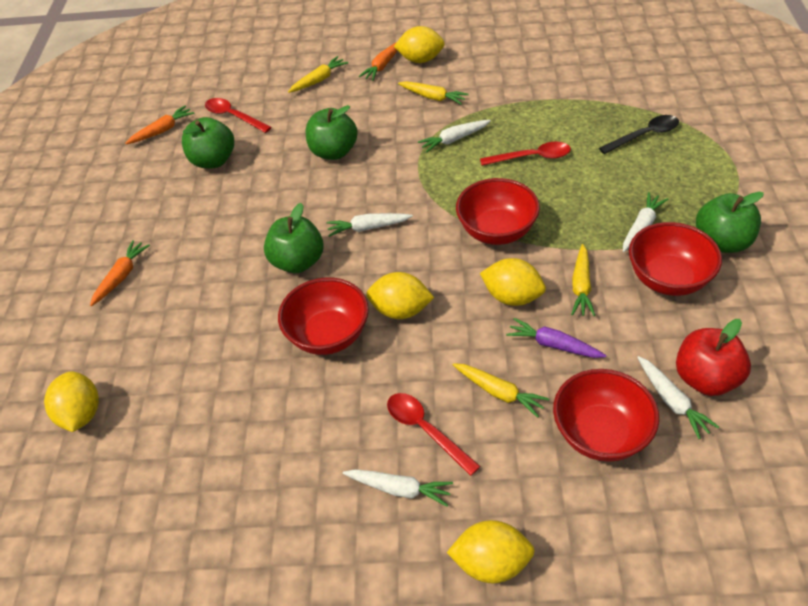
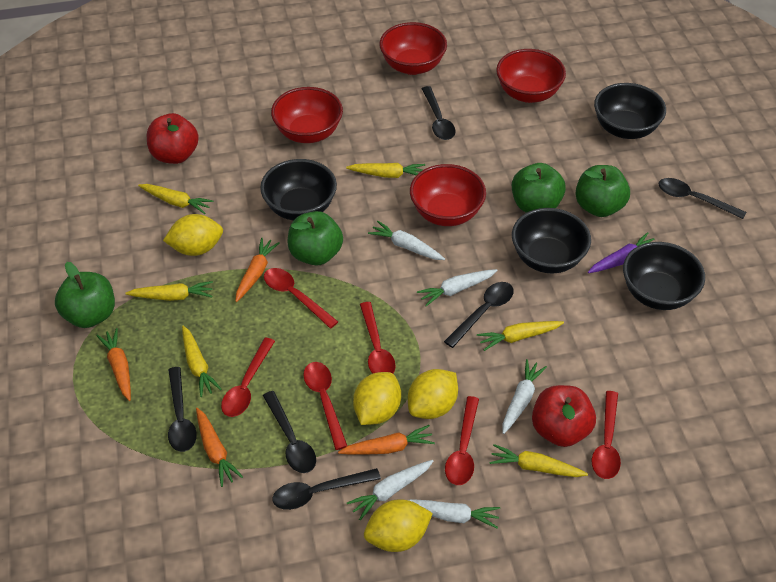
black bowl: 0 -> 4
black spoon: 1 -> 6
orange carrot: 3 -> 4
red apple: 1 -> 2
red spoon: 3 -> 6
yellow carrot: 4 -> 6
yellow lemon: 5 -> 4

